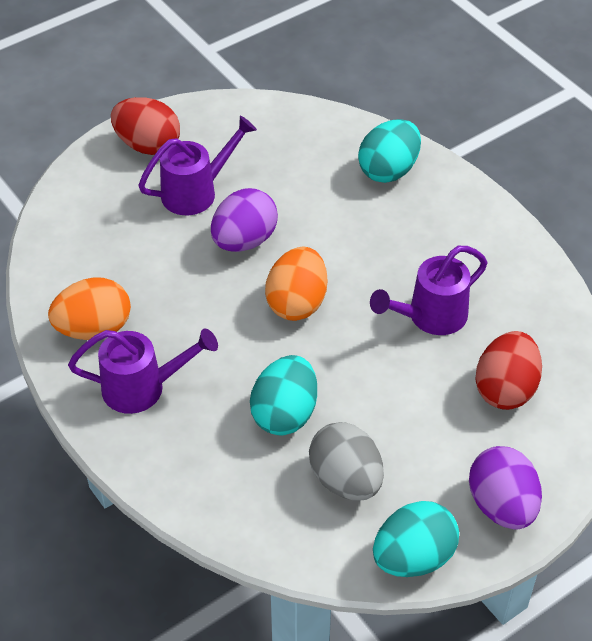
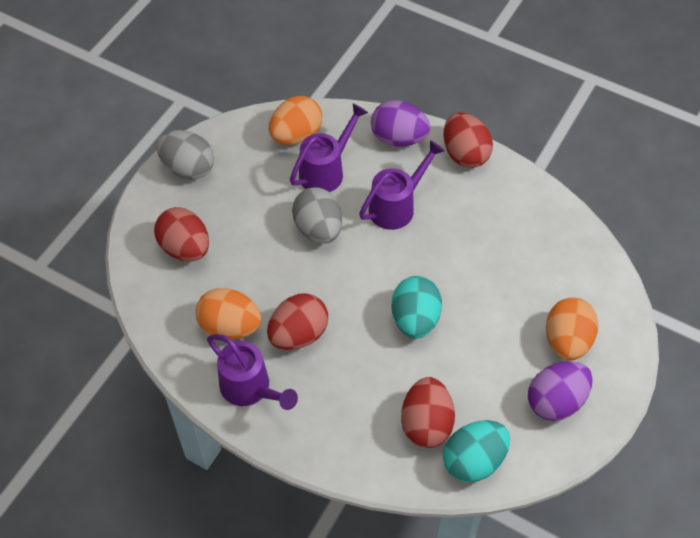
grey egg: 1 -> 2
orange egg: 2 -> 3
red egg: 2 -> 4
turquoise egg: 3 -> 2

